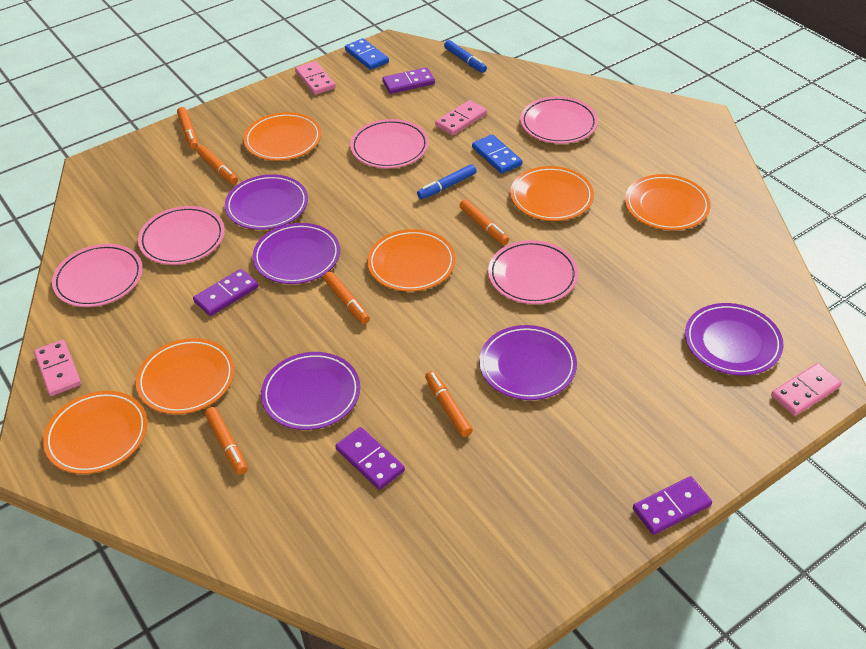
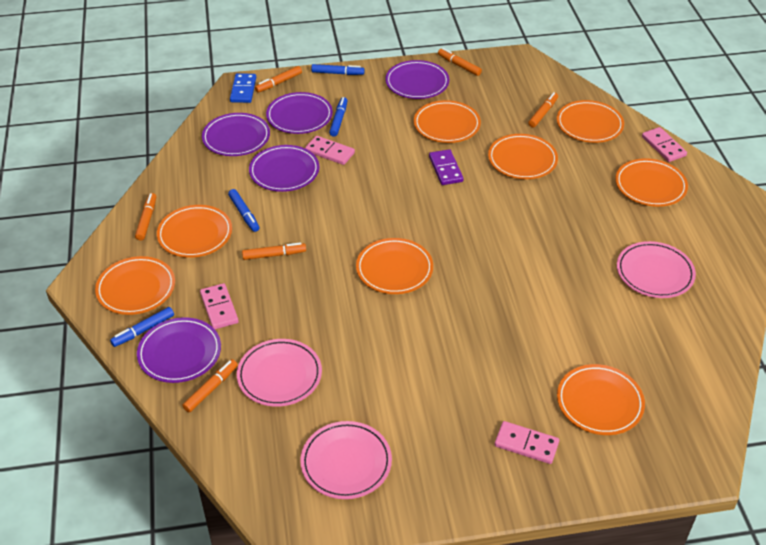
blue domino: 2 -> 1
blue marker: 2 -> 4
orange plate: 6 -> 8
pink plate: 5 -> 3
purple domino: 4 -> 1

